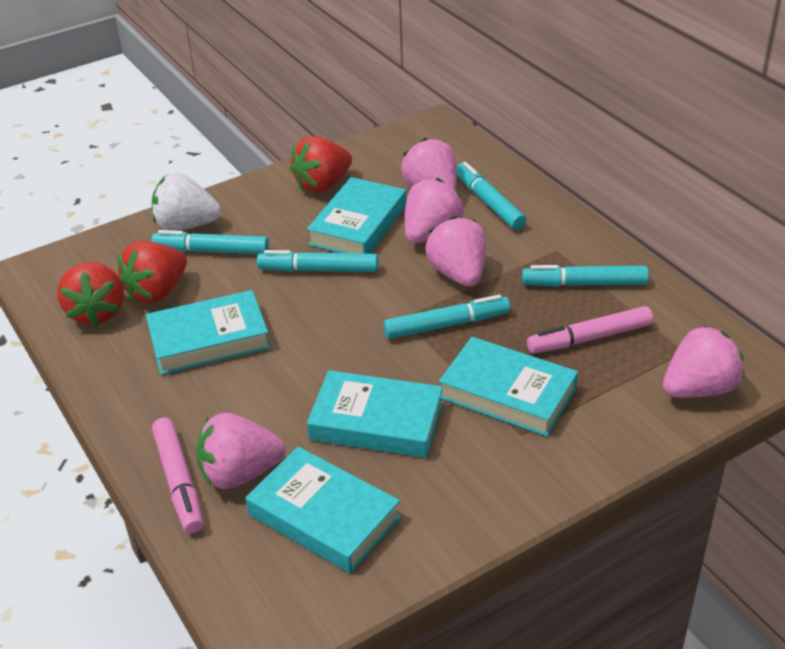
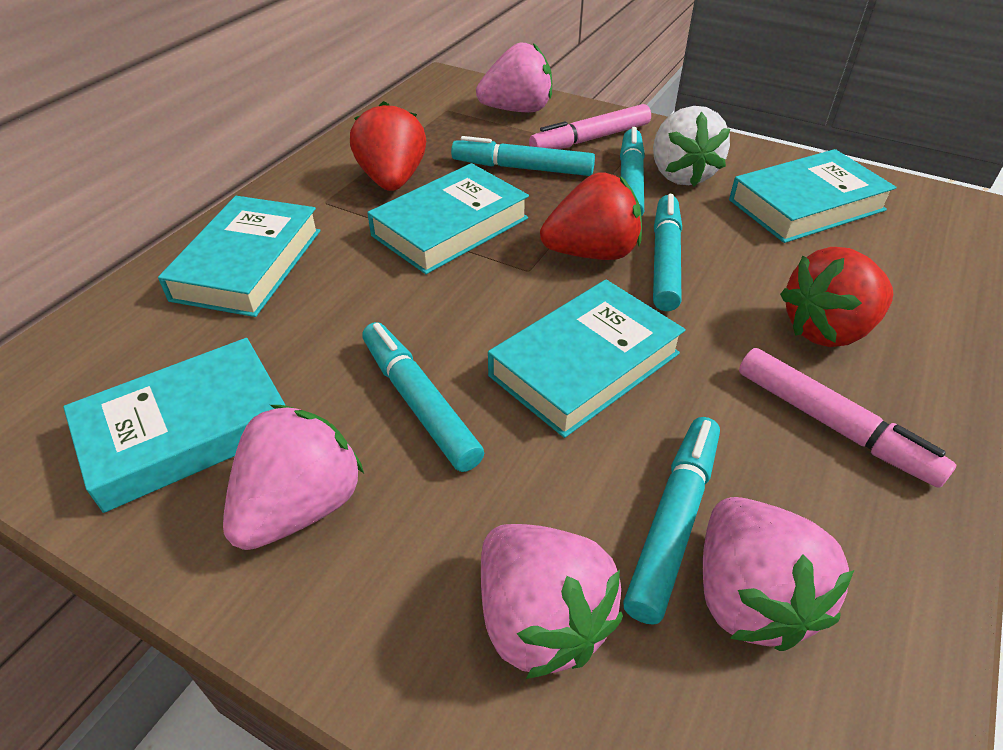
pink strawberry: 5 -> 4

